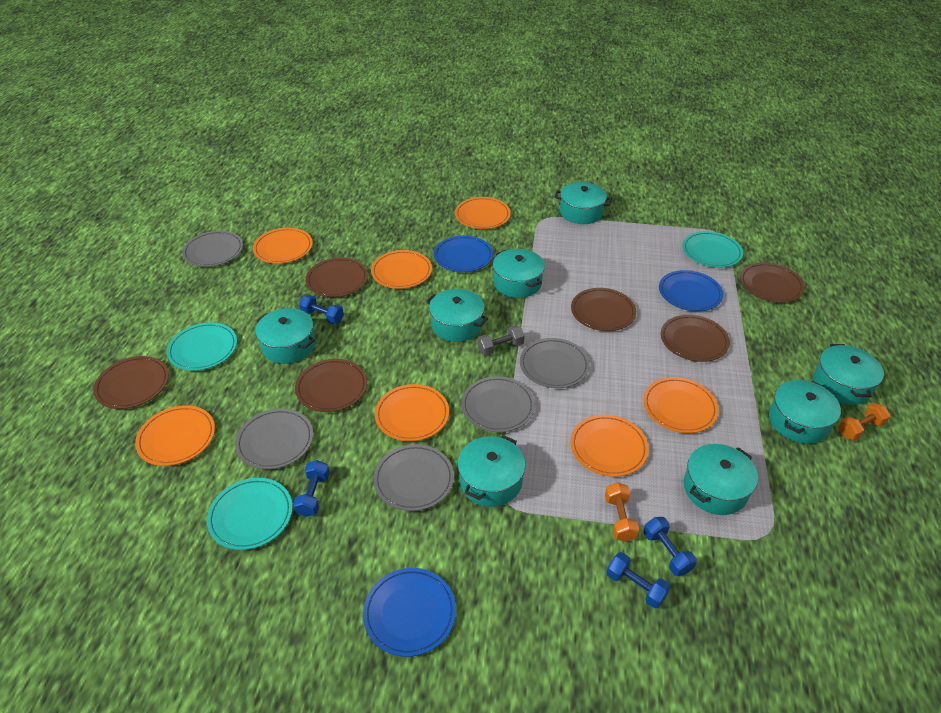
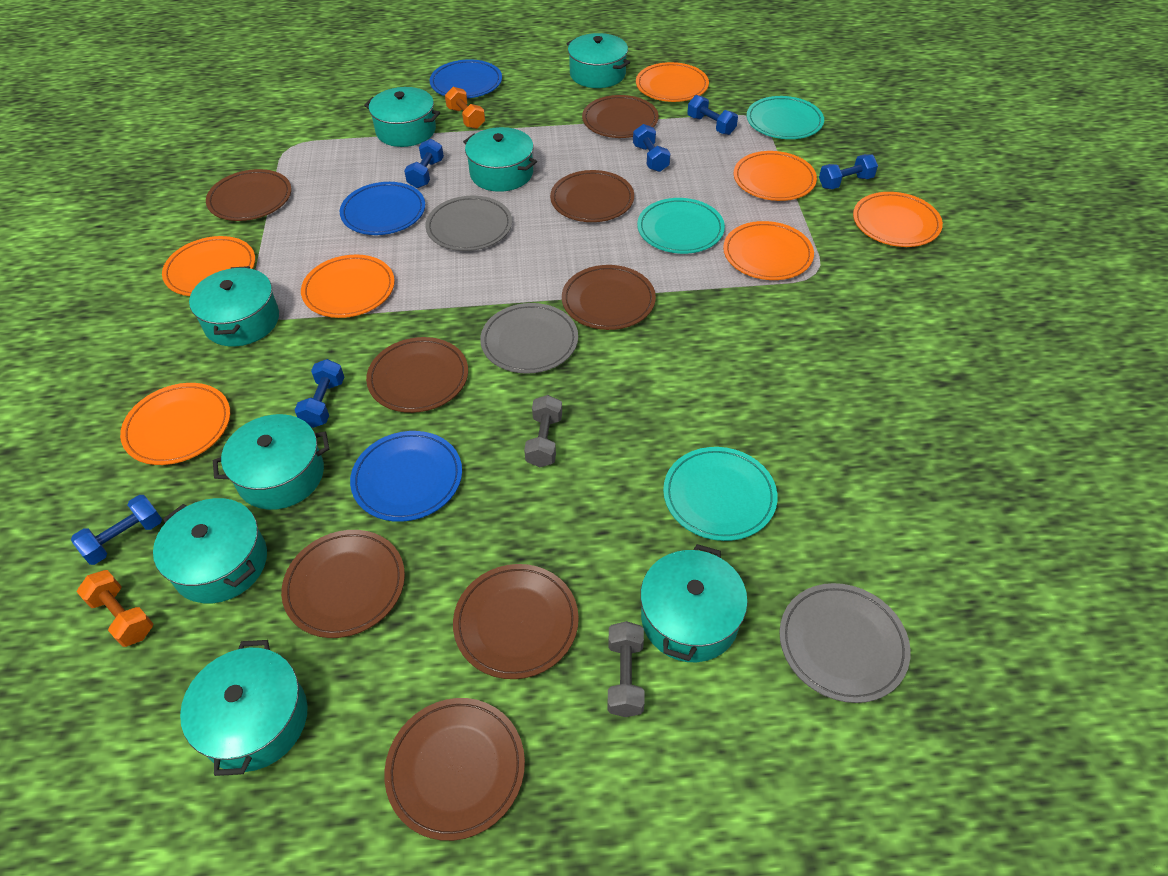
blue dumbbell: 4 -> 6
brown plate: 6 -> 8
grey dumbbell: 1 -> 2
grey plate: 5 -> 3

